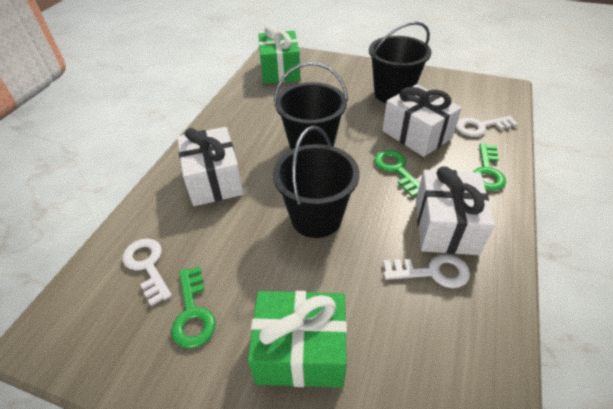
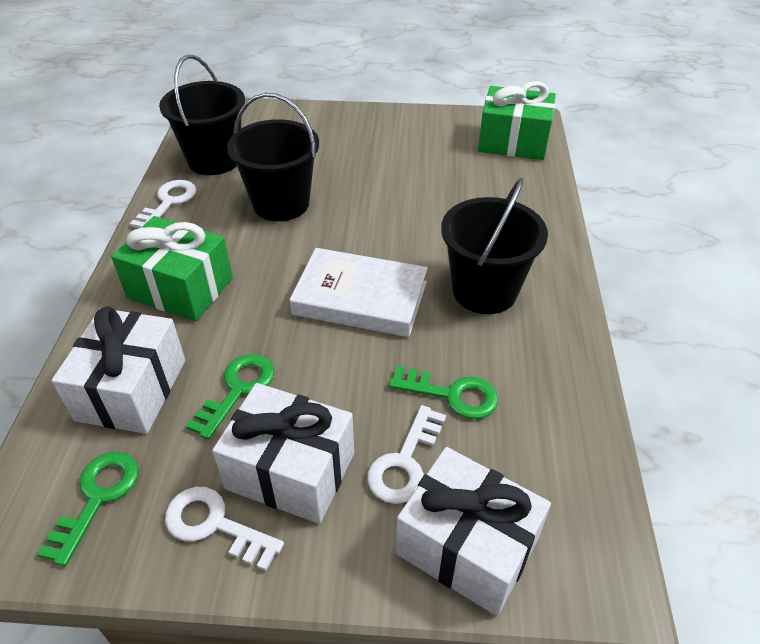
white book: 0 -> 1

